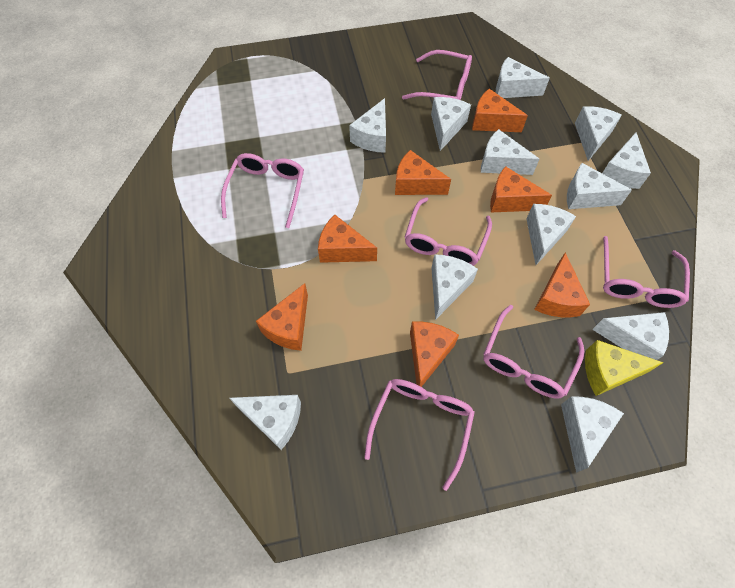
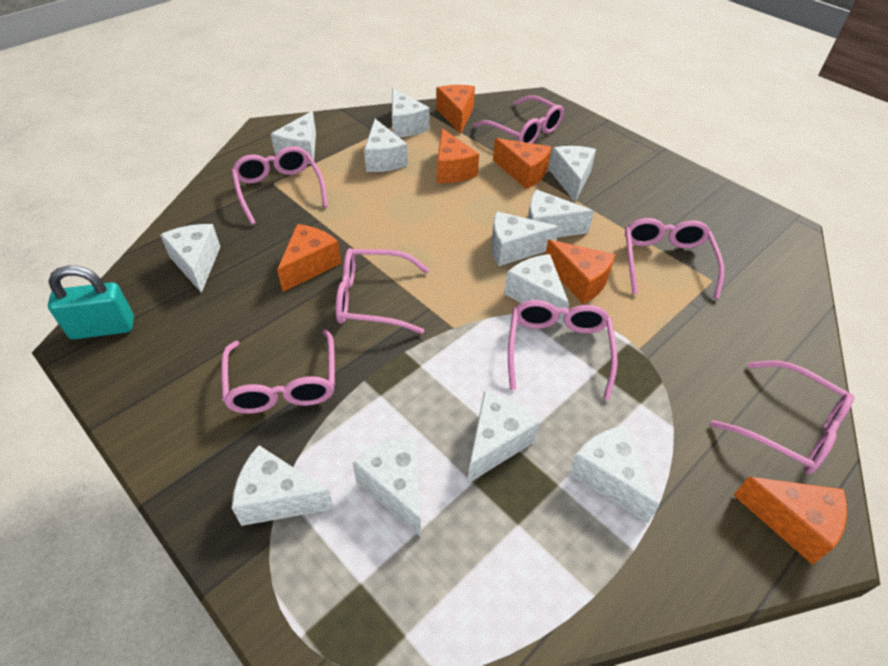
orange cheese: 7 -> 6
pink glasses: 6 -> 7
turquoise padlock: 0 -> 1
yellow cheese: 1 -> 0

